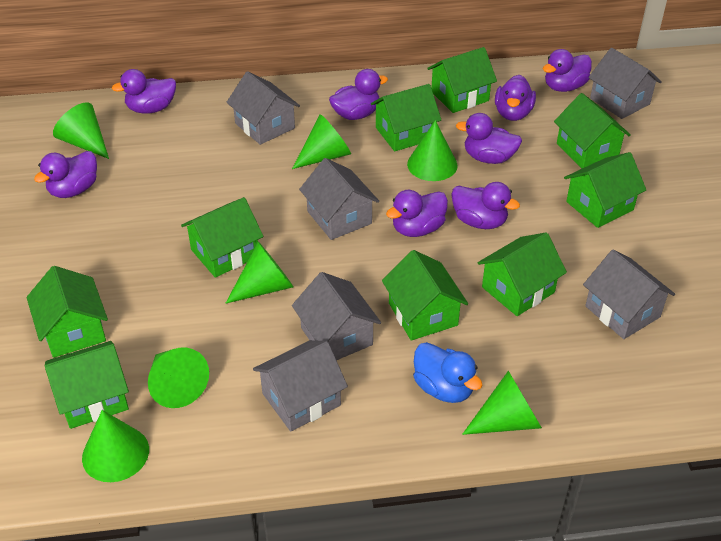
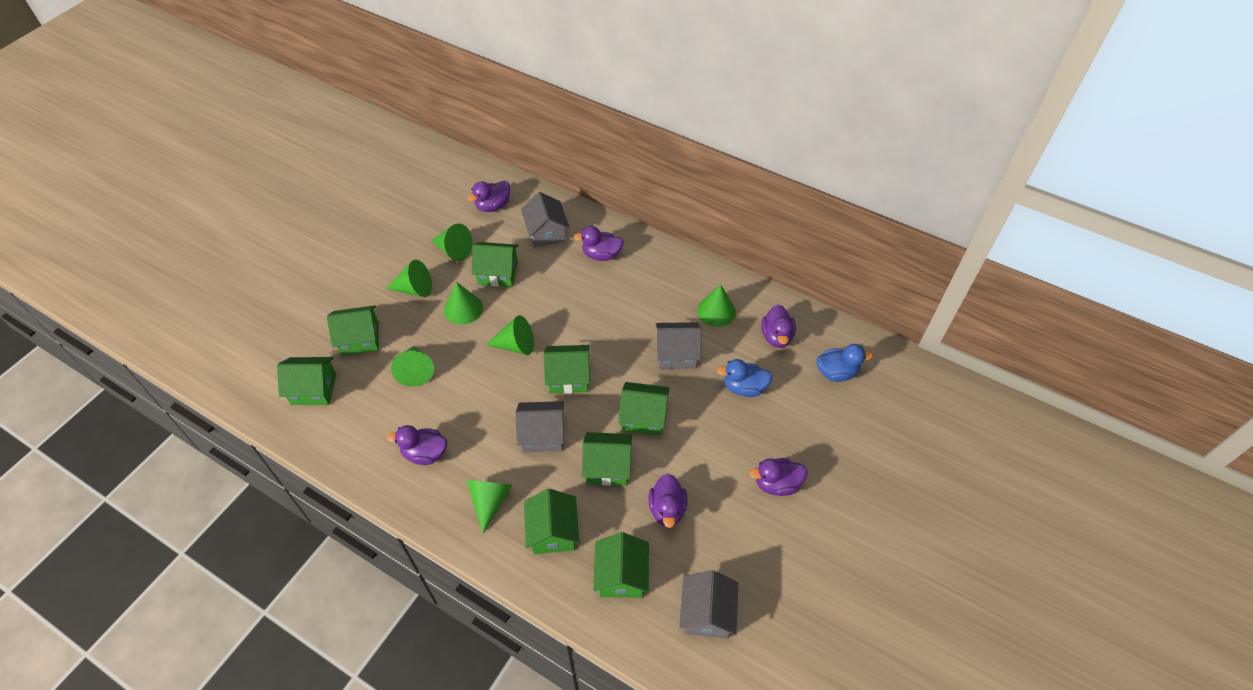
blue duck: 1 -> 2
green house: 9 -> 8
grey house: 6 -> 4
purple duck: 8 -> 6

